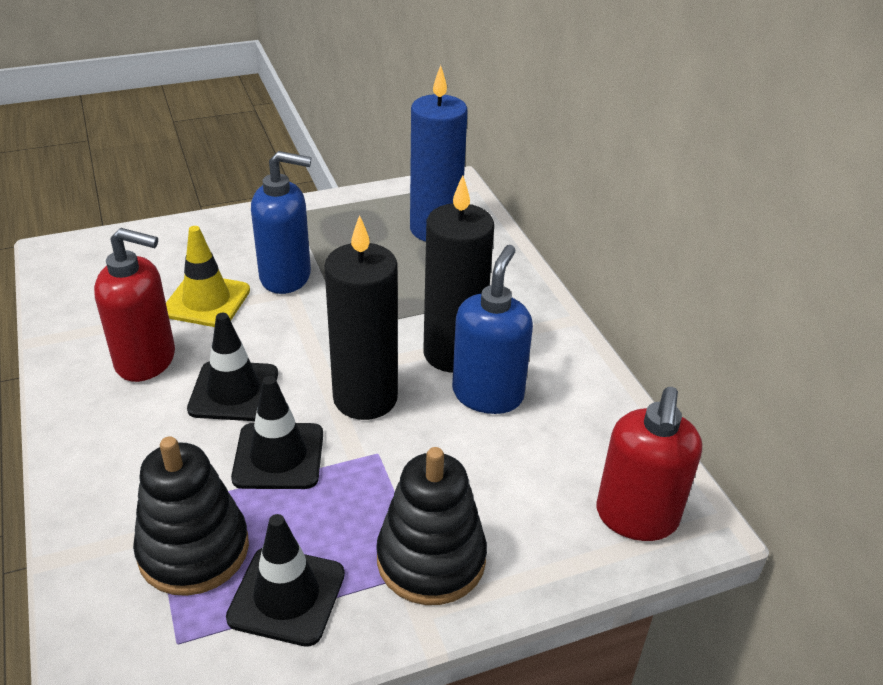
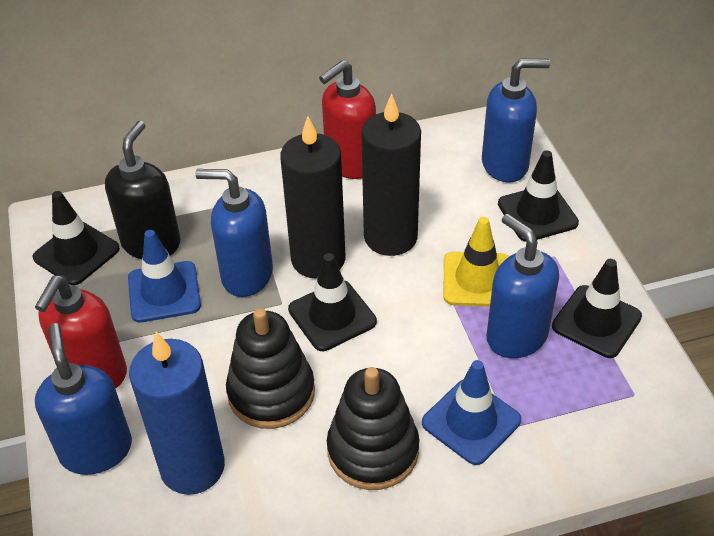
black soap dispenser: 0 -> 1
black traffic cone: 3 -> 4
blue soap dispenser: 2 -> 4
blue traffic cone: 0 -> 2

